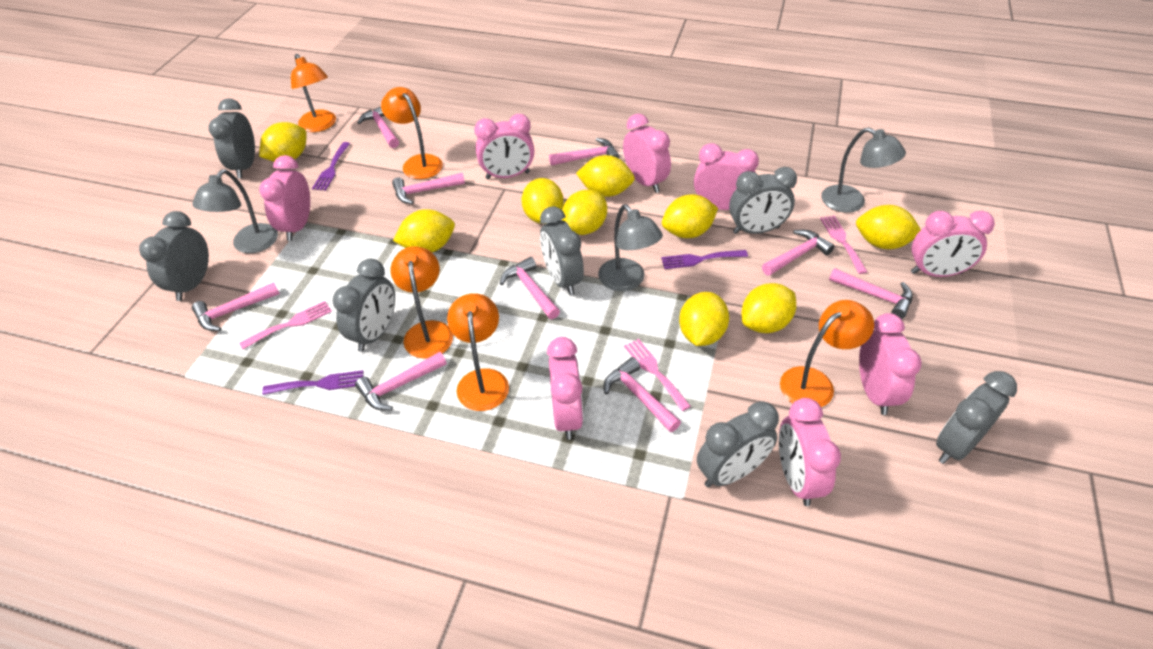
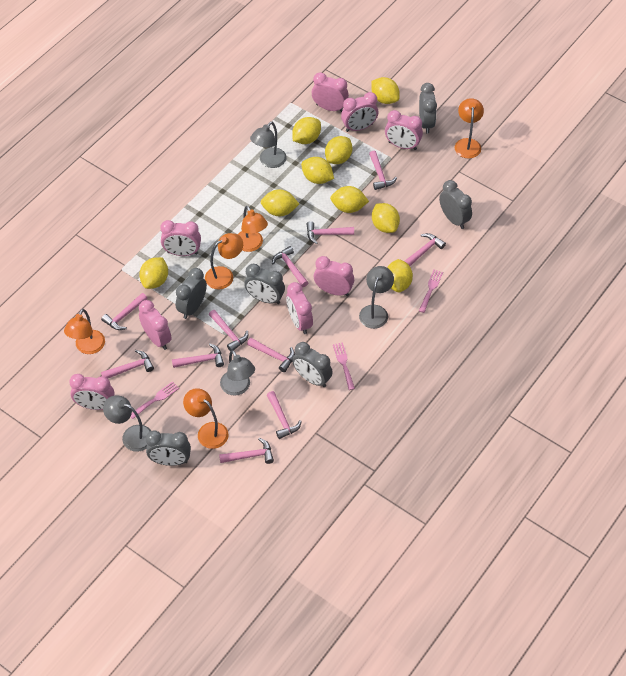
grey clock: 7 -> 6
grey lamp: 3 -> 4
pink hammer: 9 -> 11
purple fork: 3 -> 0

